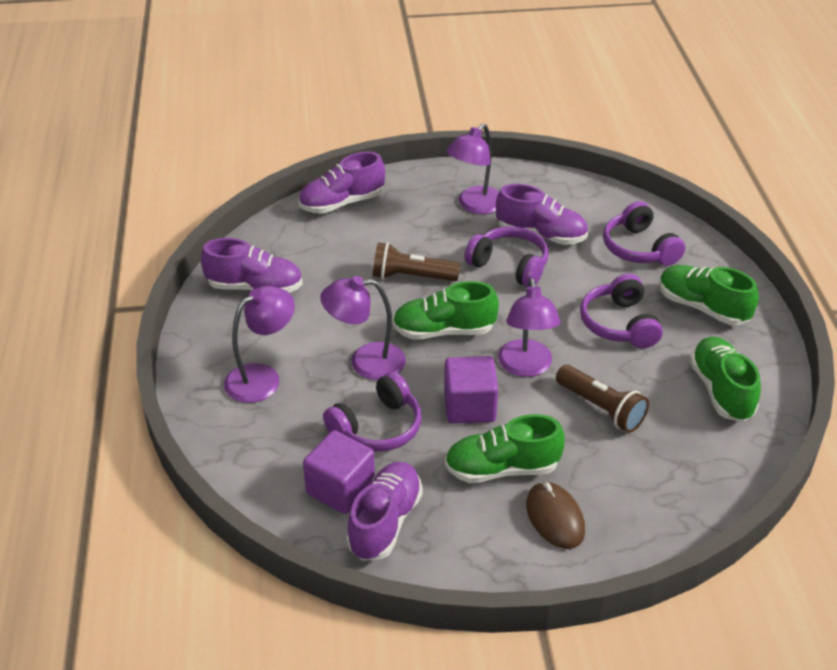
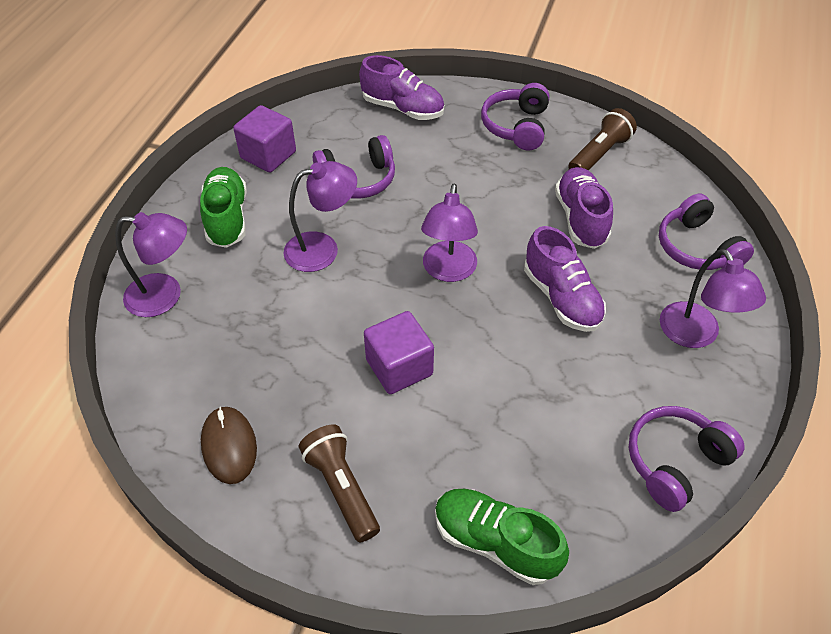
green shoe: 4 -> 2
purple shoe: 4 -> 3

